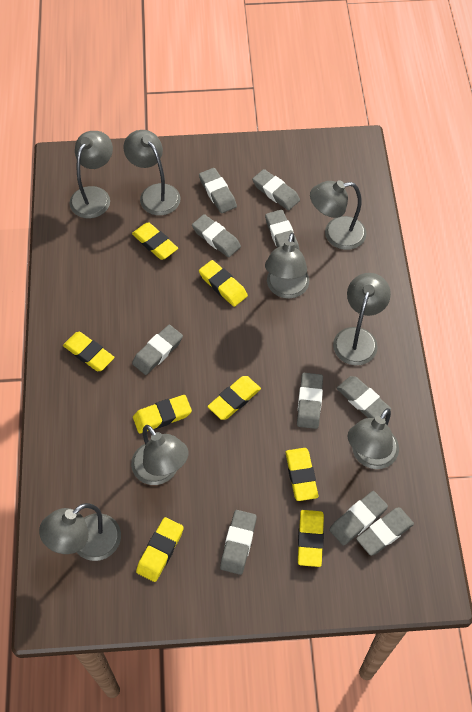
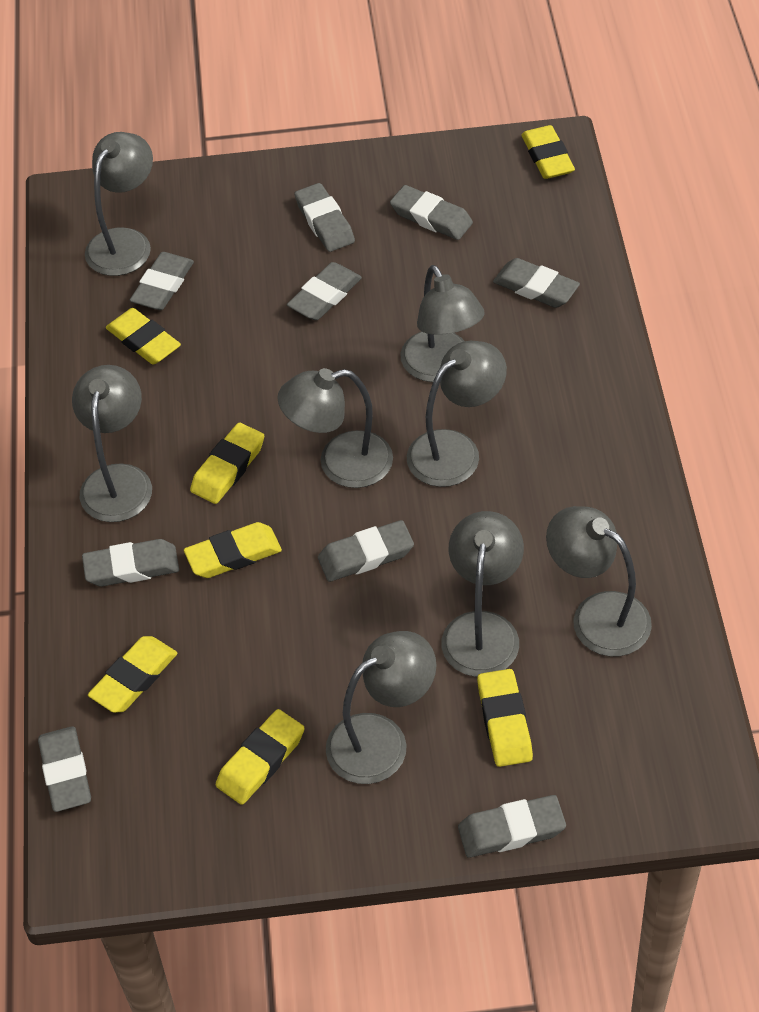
grey eraser: 10 -> 9
yellow eraser: 8 -> 7

